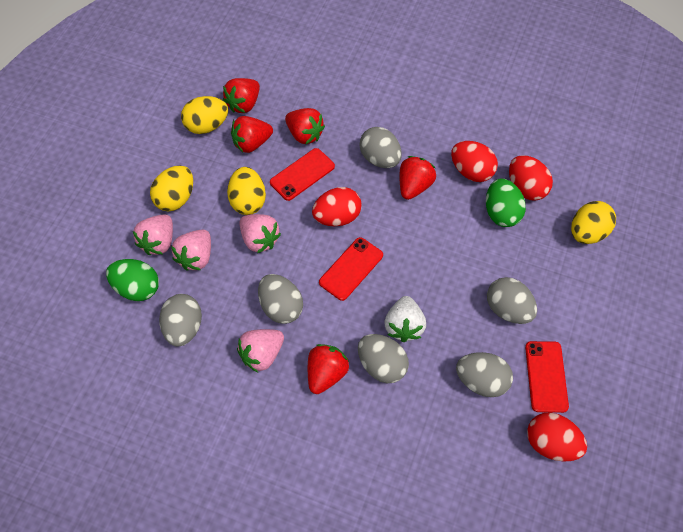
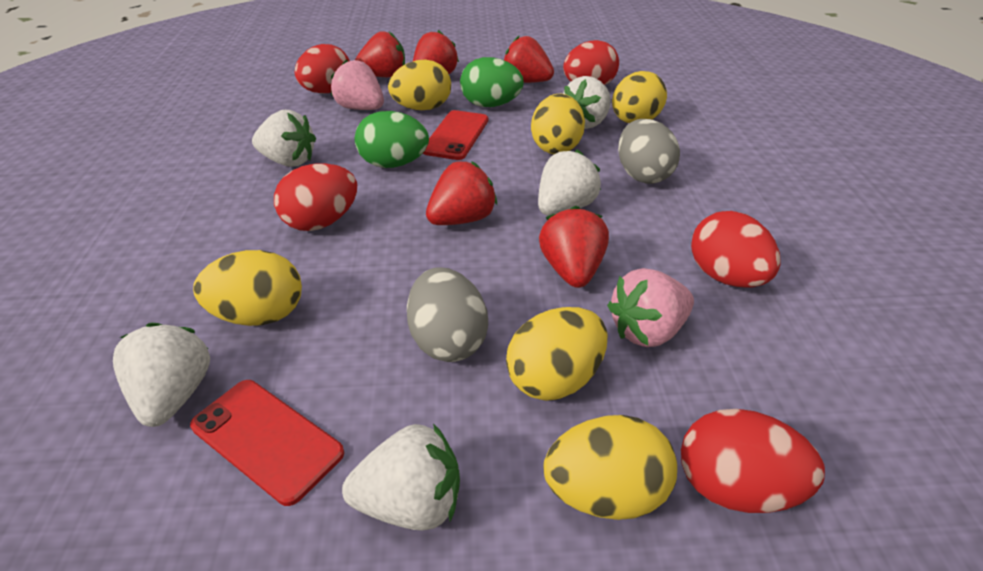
grey egg: 6 -> 2
pink strawberry: 4 -> 2
red egg: 4 -> 5
red phone: 3 -> 2
white strawberry: 1 -> 5
yellow egg: 4 -> 6

